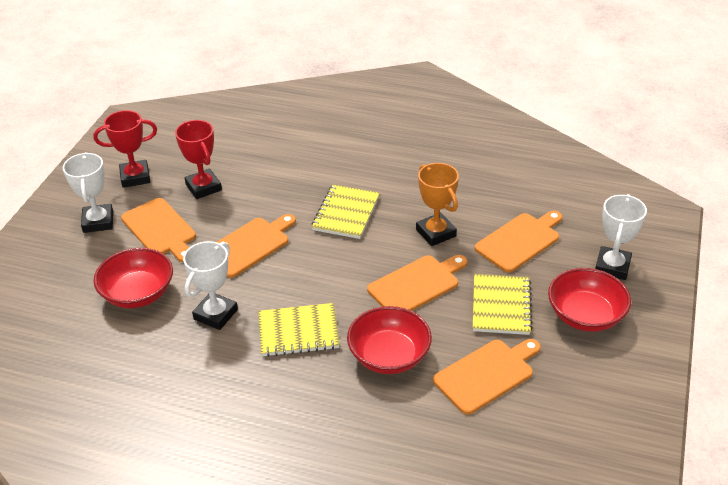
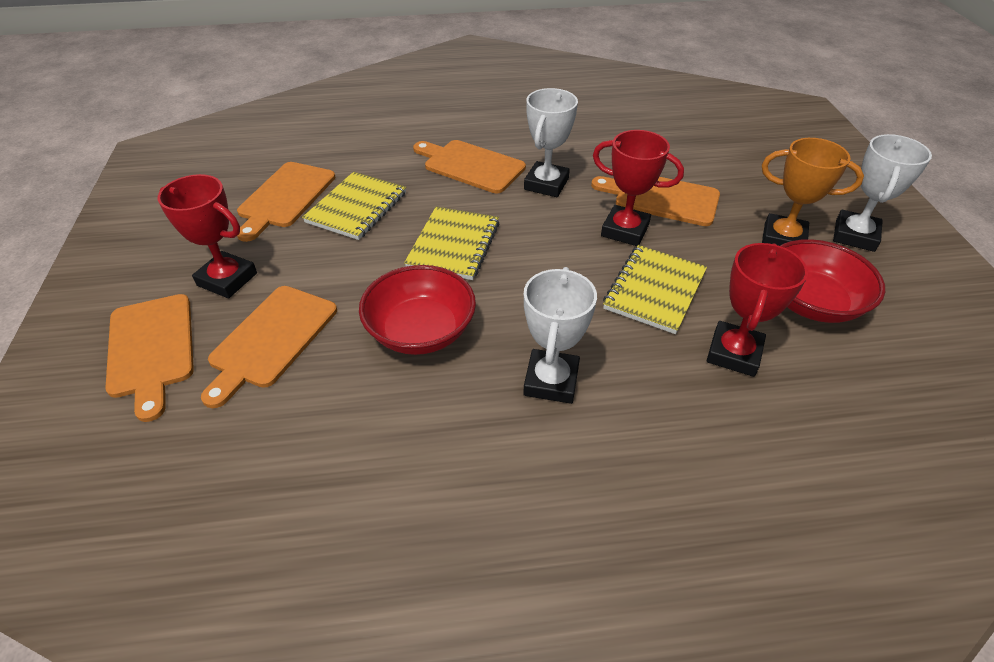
red bowl: 3 -> 2
red trophy: 2 -> 3

